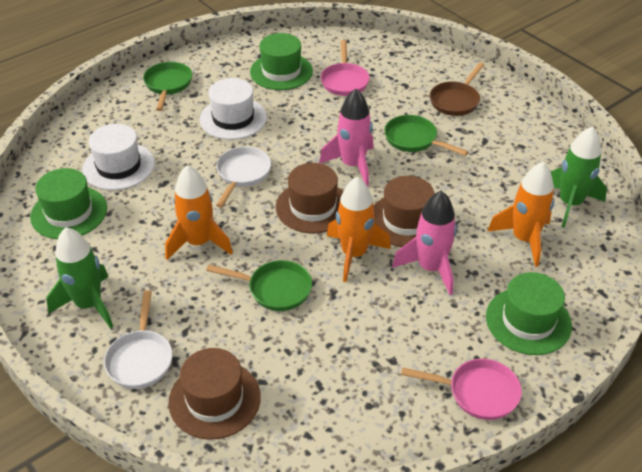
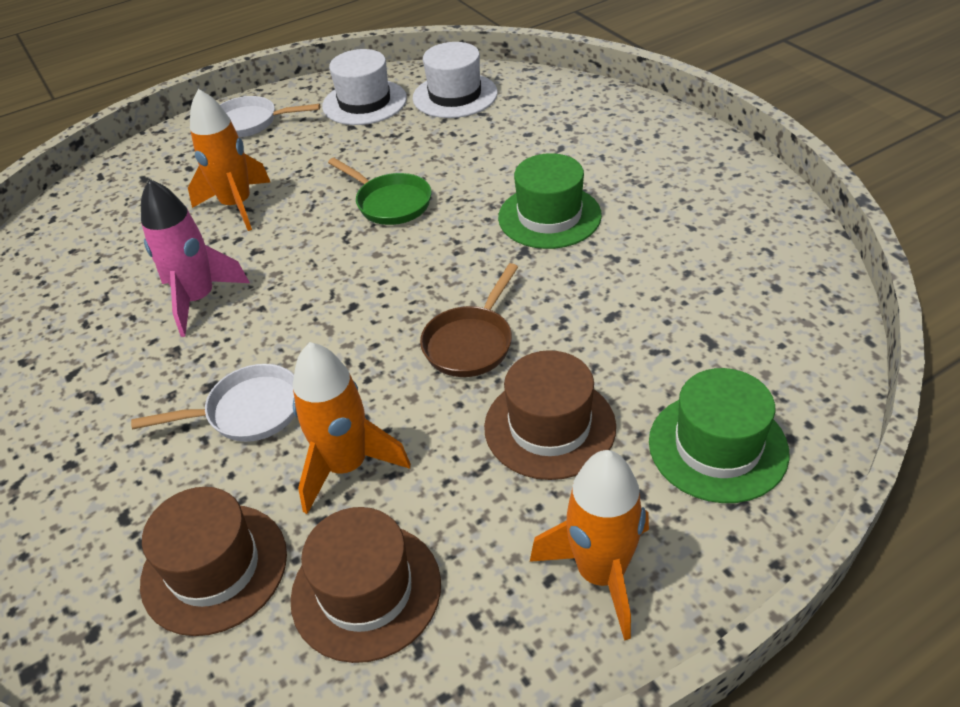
green hat: 3 -> 2
green pan: 3 -> 1
green rocket: 2 -> 0
pink pan: 2 -> 0
pink rocket: 2 -> 1

